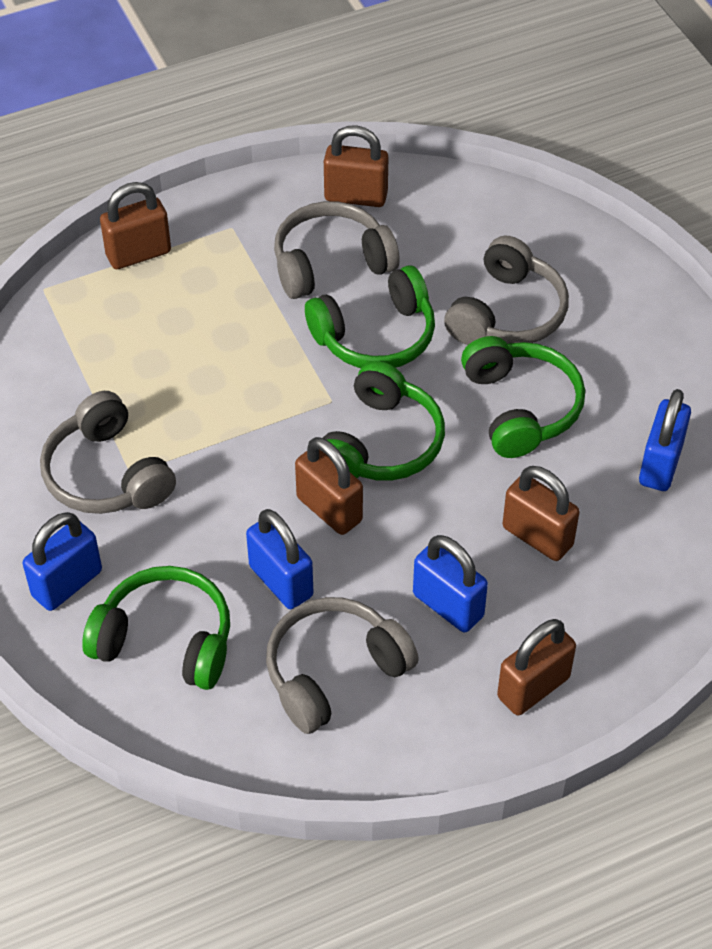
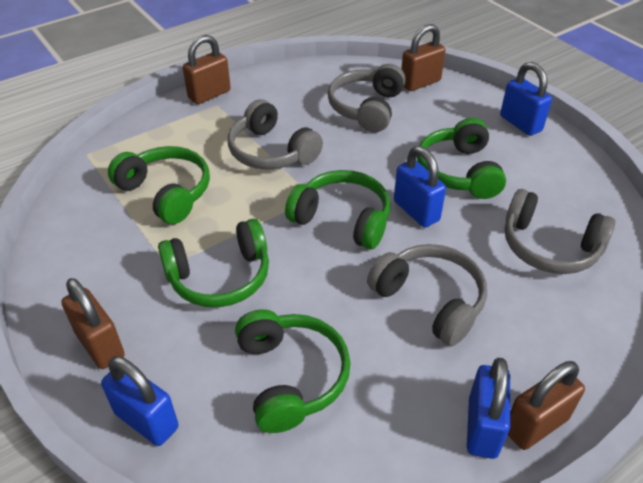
brown padlock: 5 -> 4
green headphones: 4 -> 5

